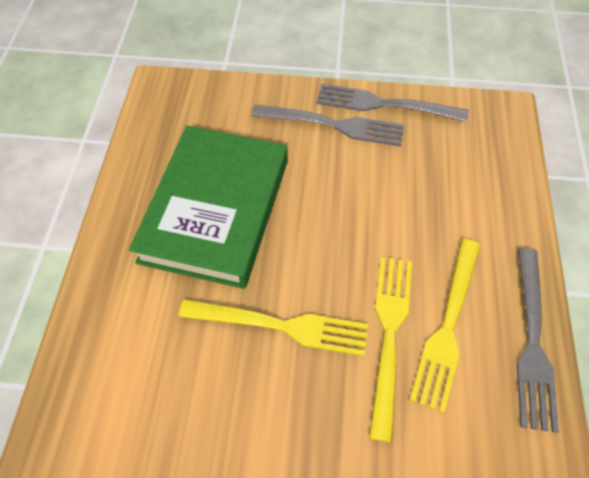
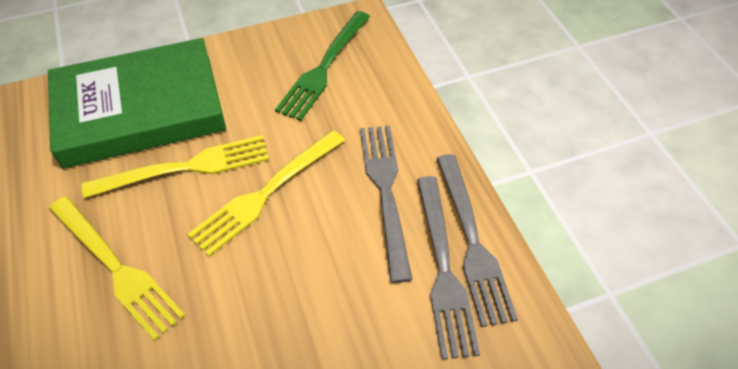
green fork: 0 -> 1

